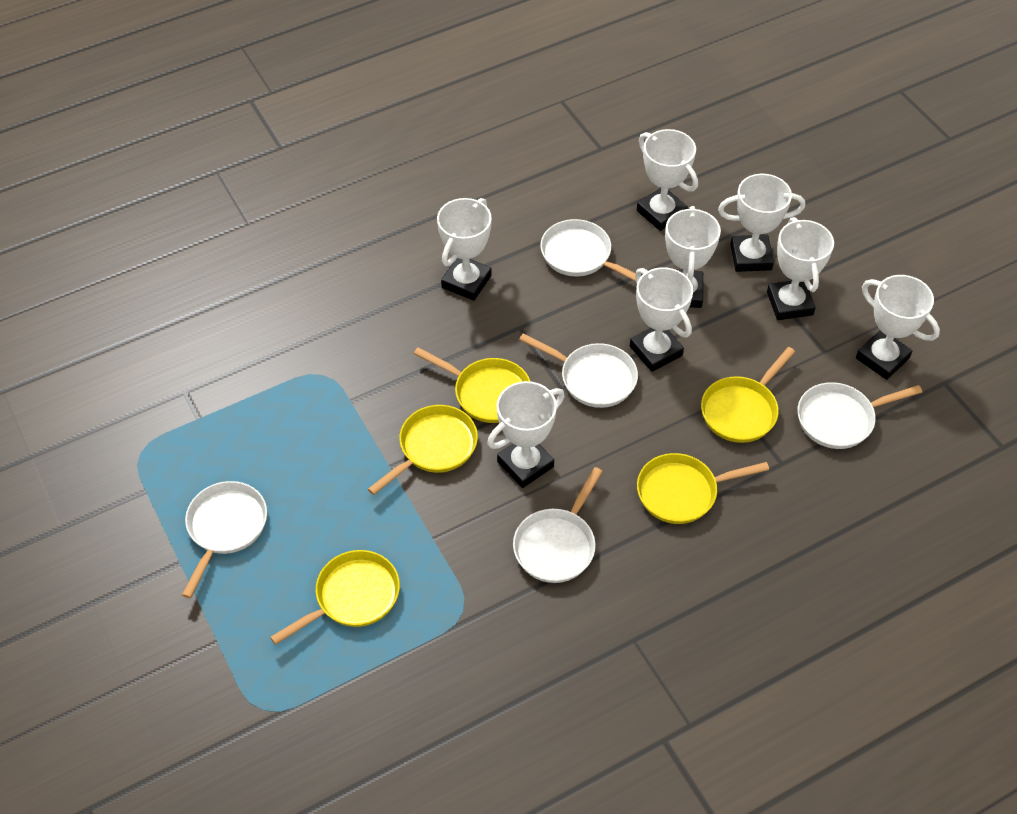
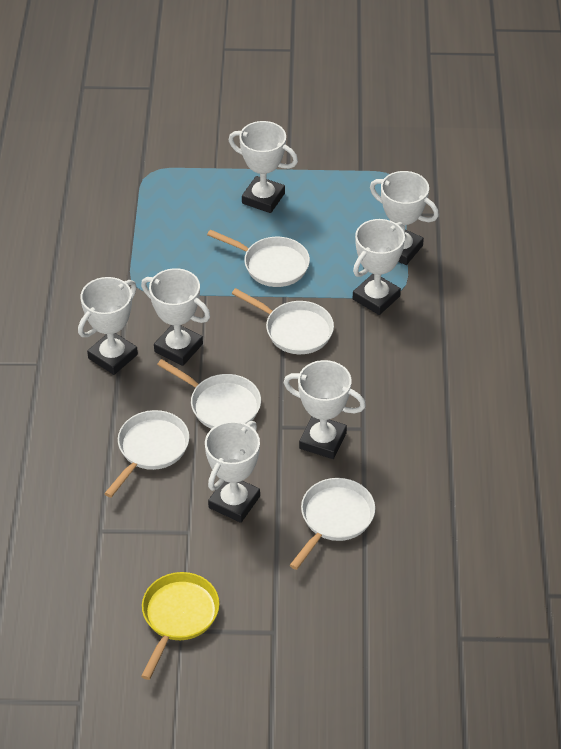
white trophy: 8 -> 7
yellow pan: 5 -> 1

